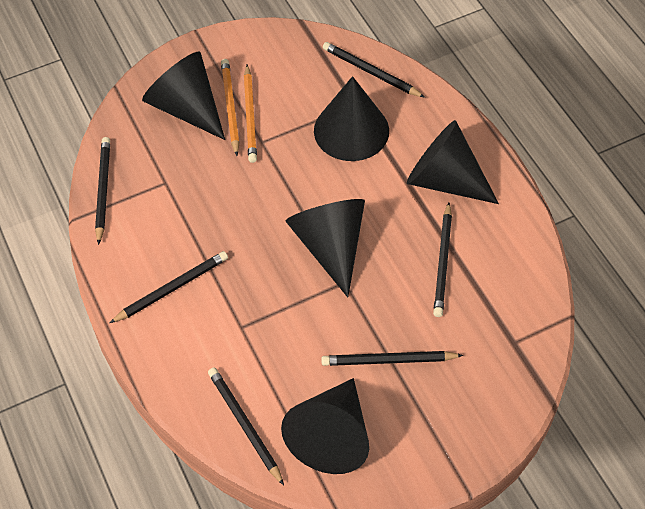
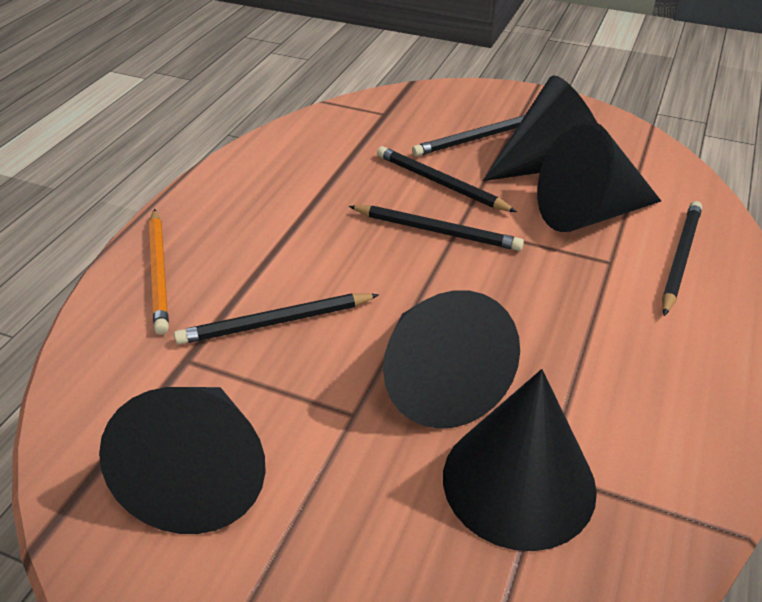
black pencil: 6 -> 5
orange pencil: 2 -> 1

